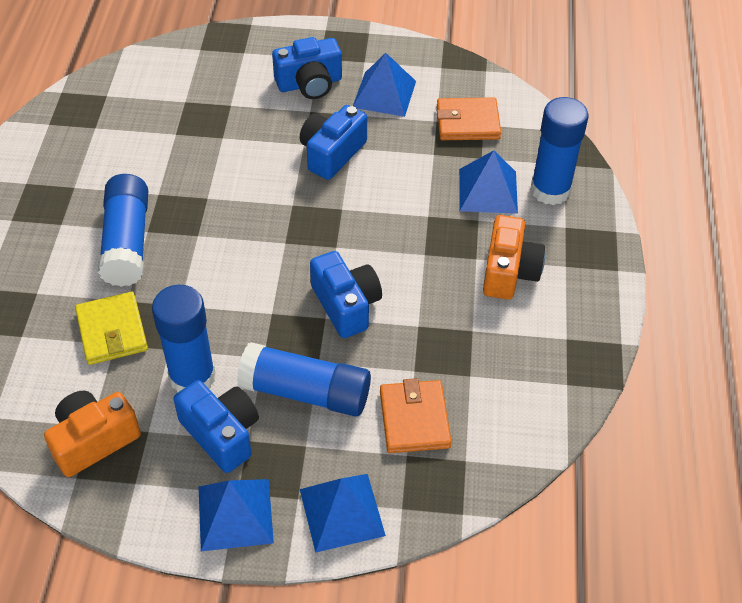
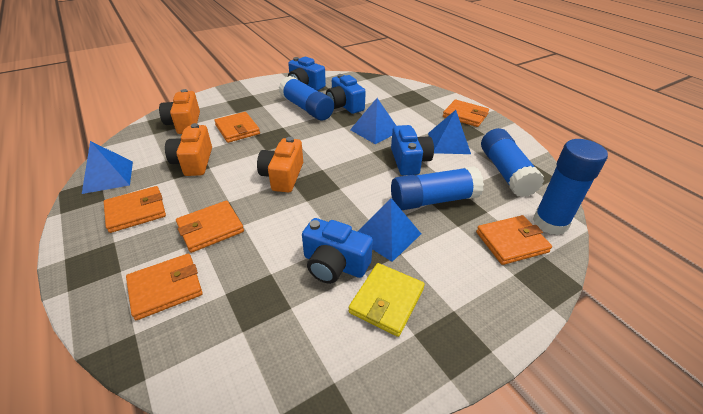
orange camera: 2 -> 3
orange wallet: 2 -> 6

